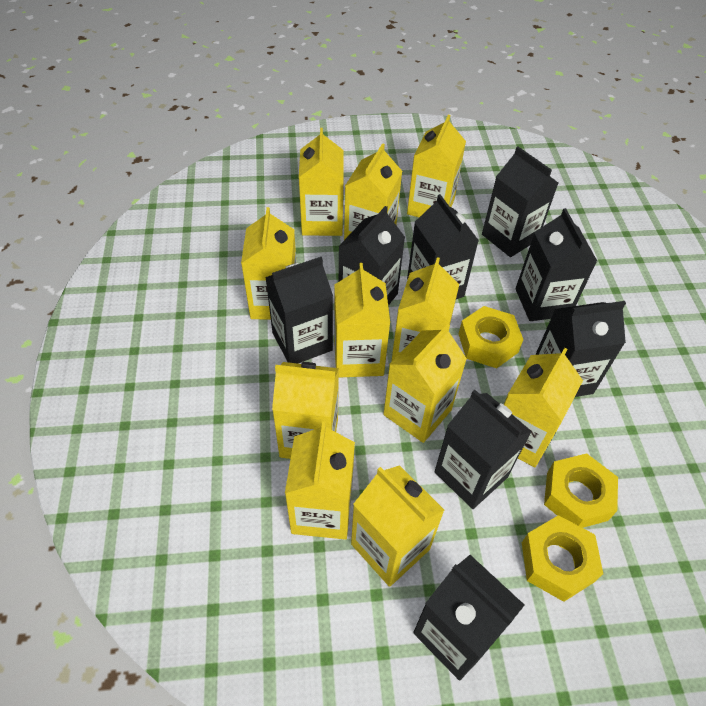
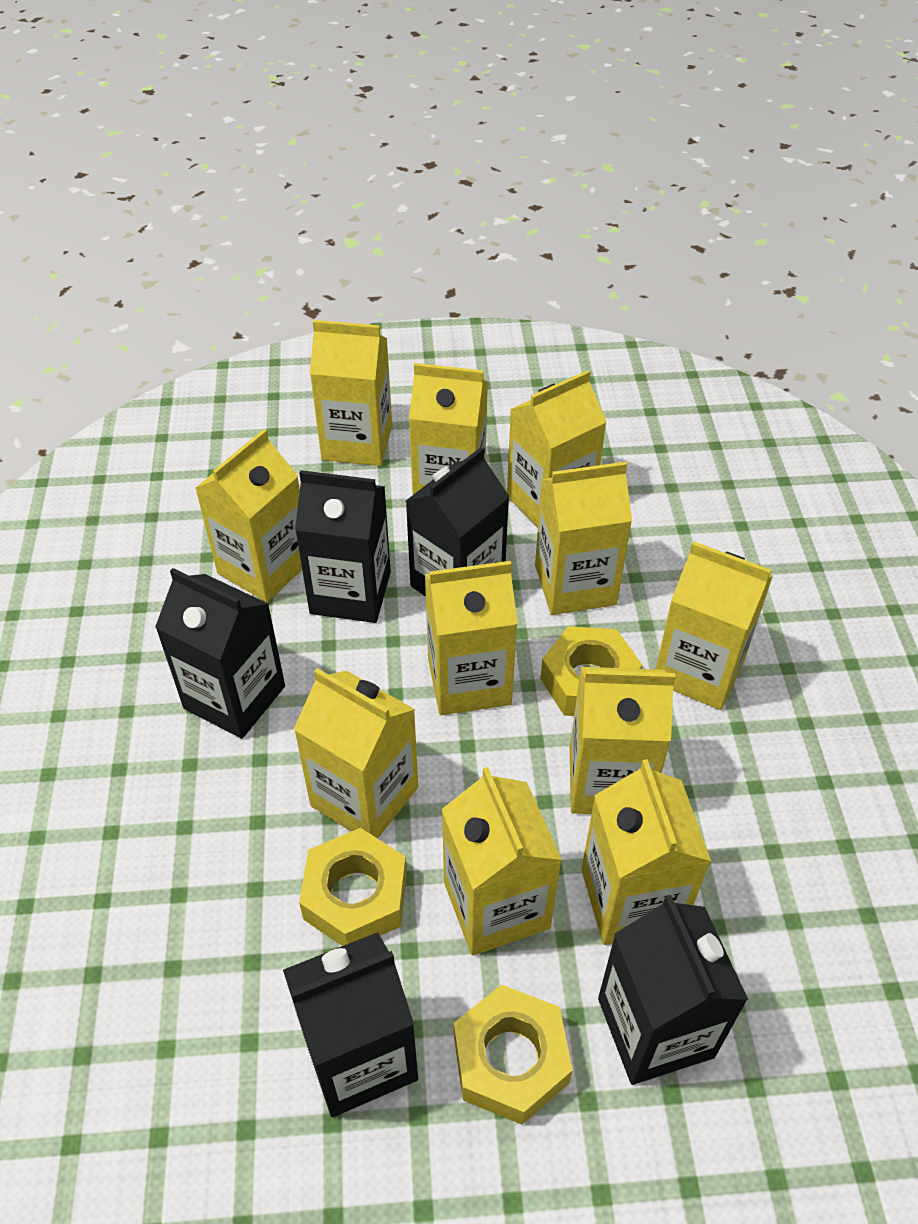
black carton: 8 -> 5

